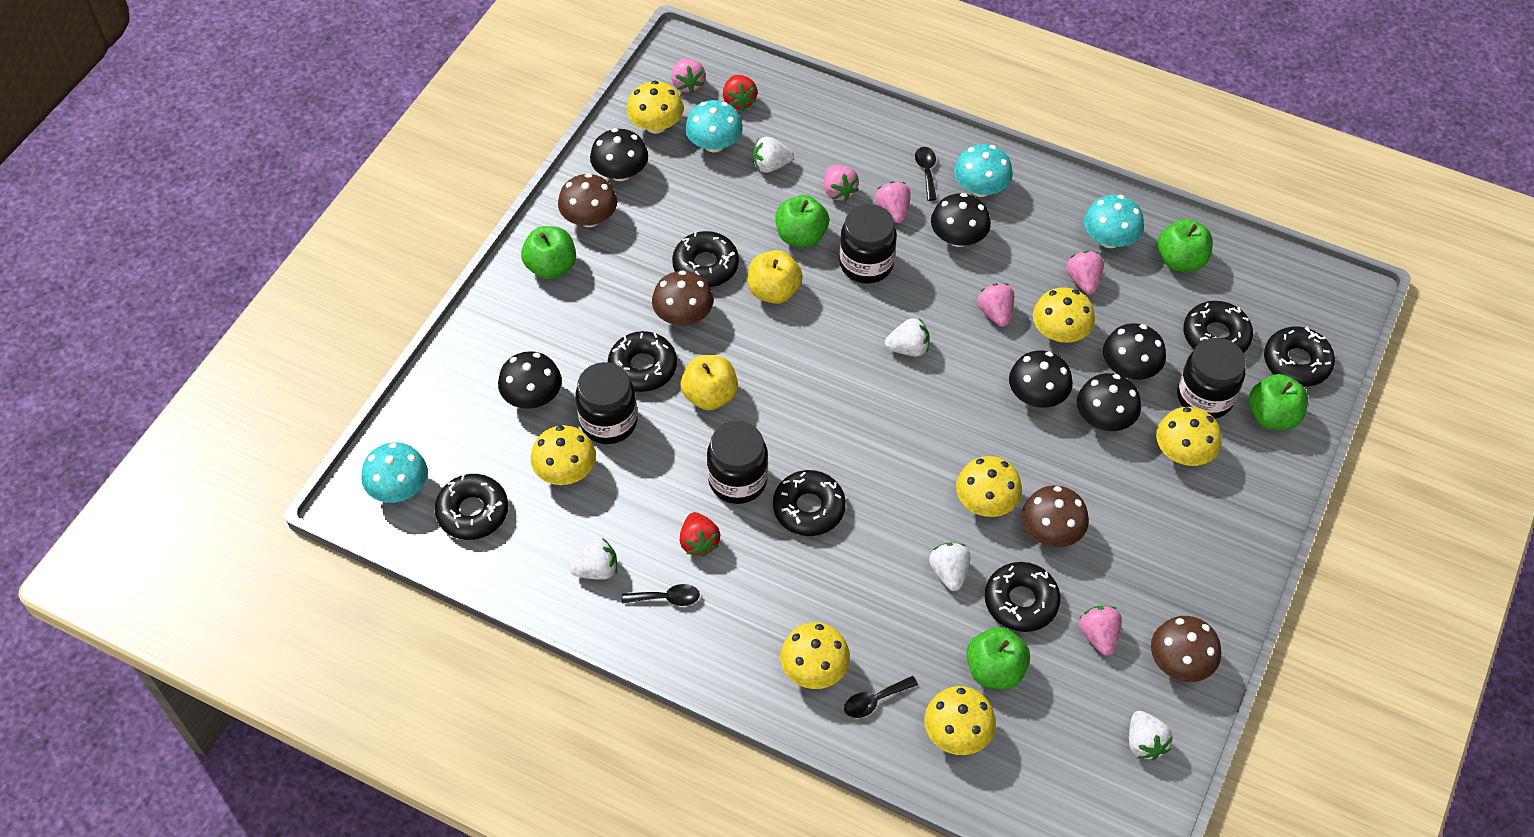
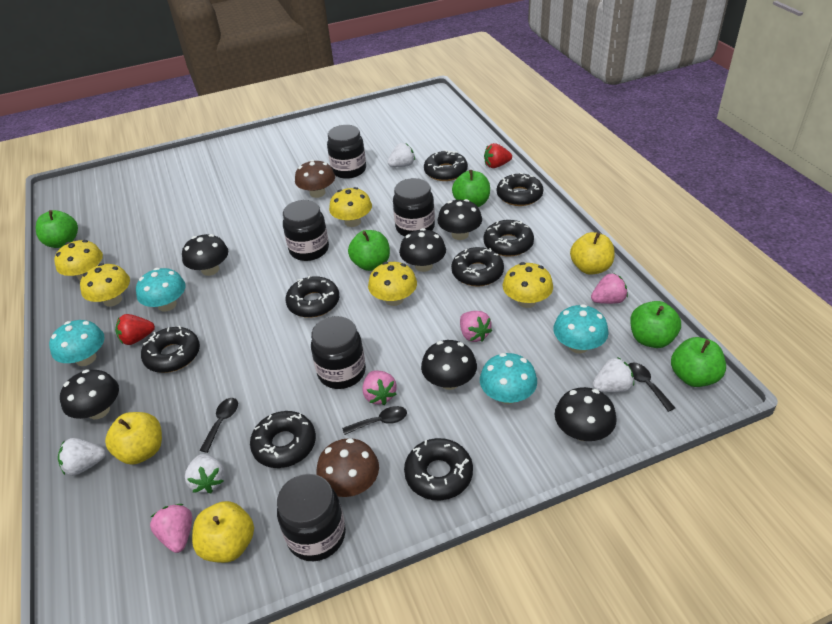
black donut: 7 -> 8
black jar: 4 -> 5
brown mushroom: 4 -> 2
pink strawberry: 6 -> 4
white strawberry: 5 -> 4
yellow apple: 2 -> 3
yellow mushroom: 7 -> 5

